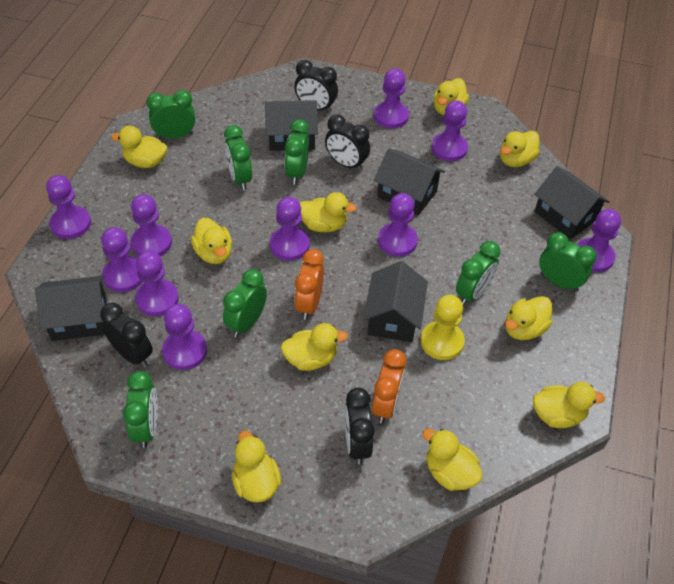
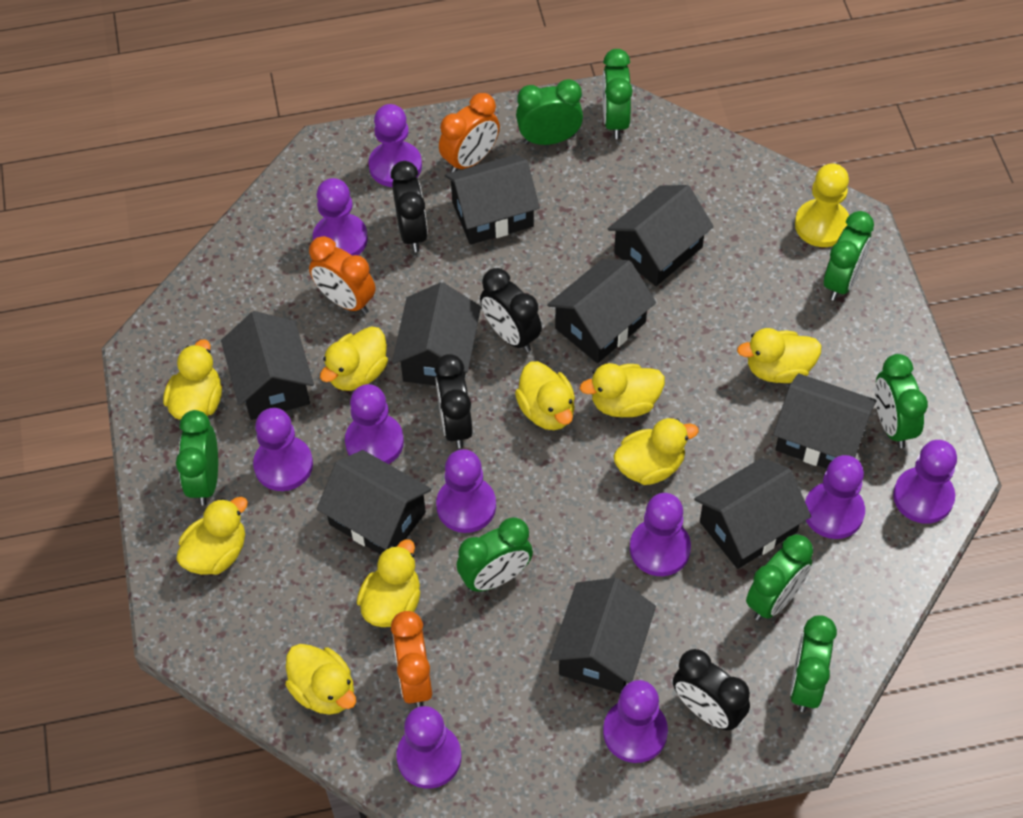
black house: 5 -> 9
green clock: 7 -> 8
orange clock: 2 -> 3
yellow duck: 10 -> 9

